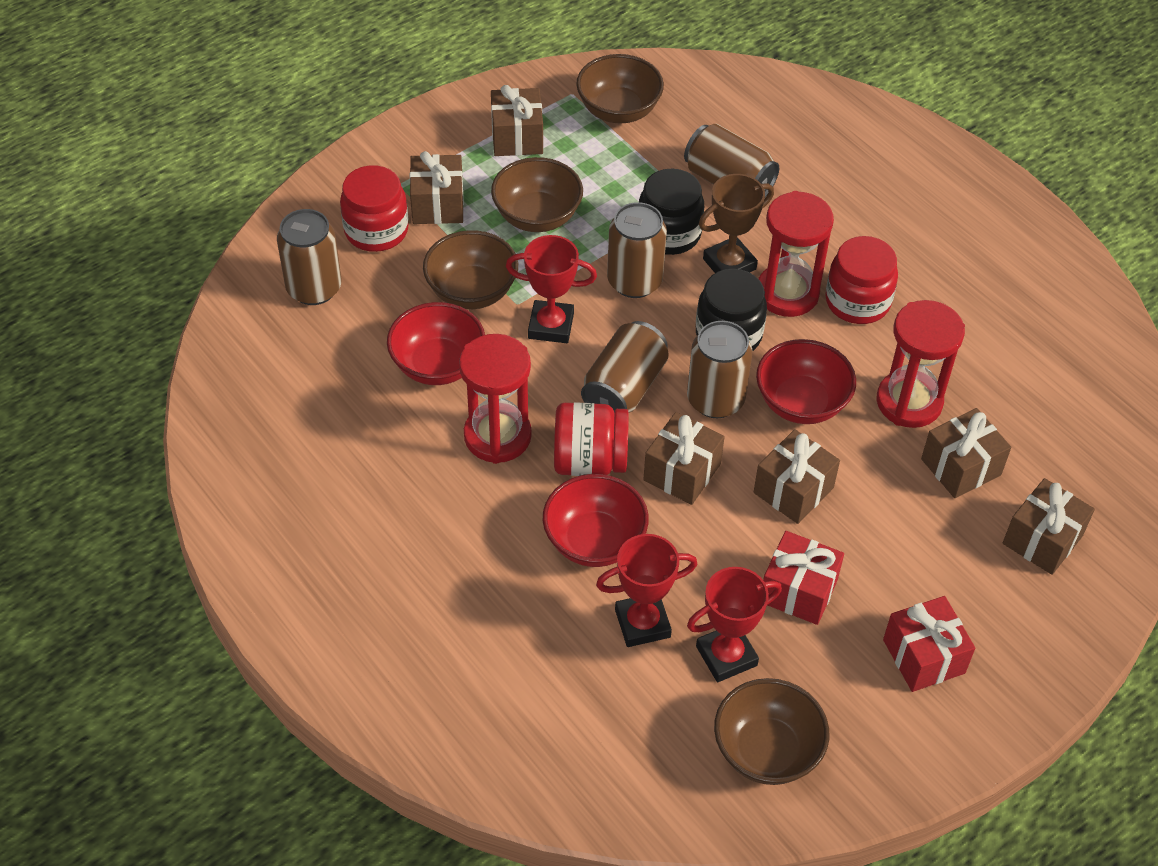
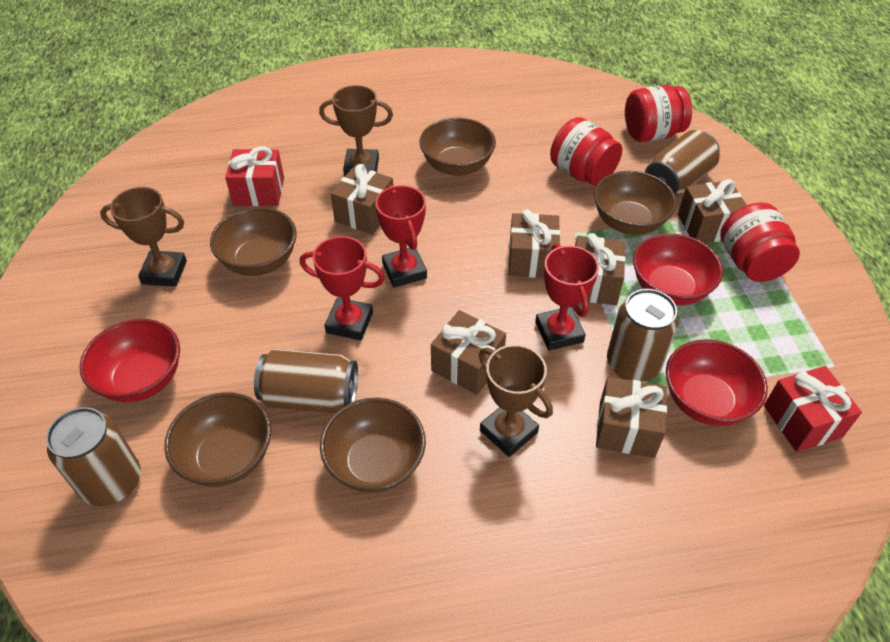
black jar: 2 -> 0
brown bowl: 4 -> 5
brown can: 5 -> 4
brown trophy: 1 -> 3
red hourglass: 3 -> 0

